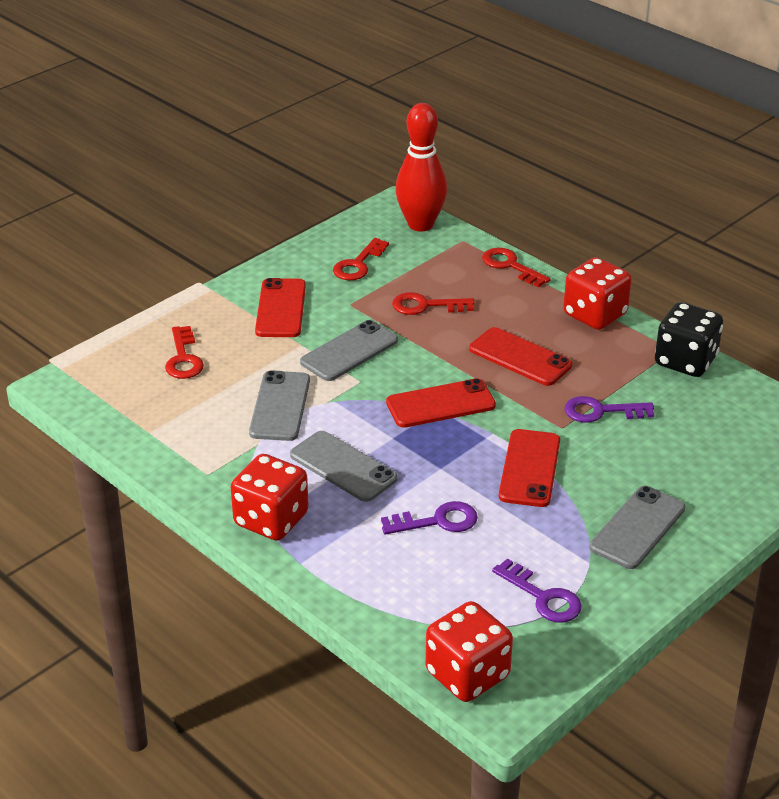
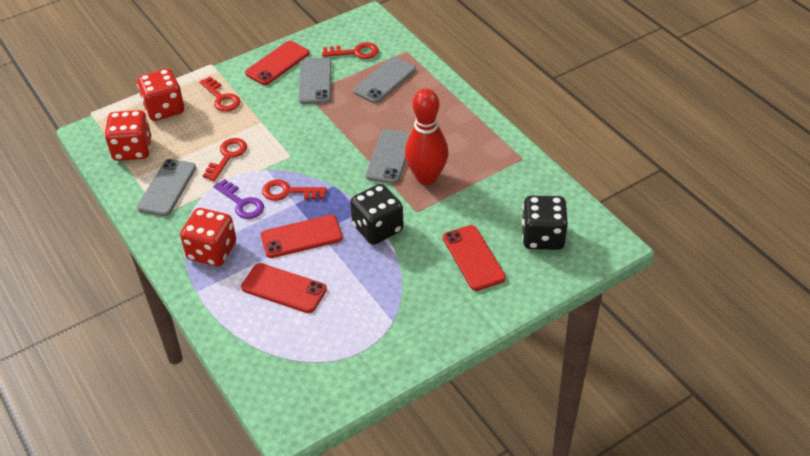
black dice: 1 -> 2
purple key: 3 -> 1

